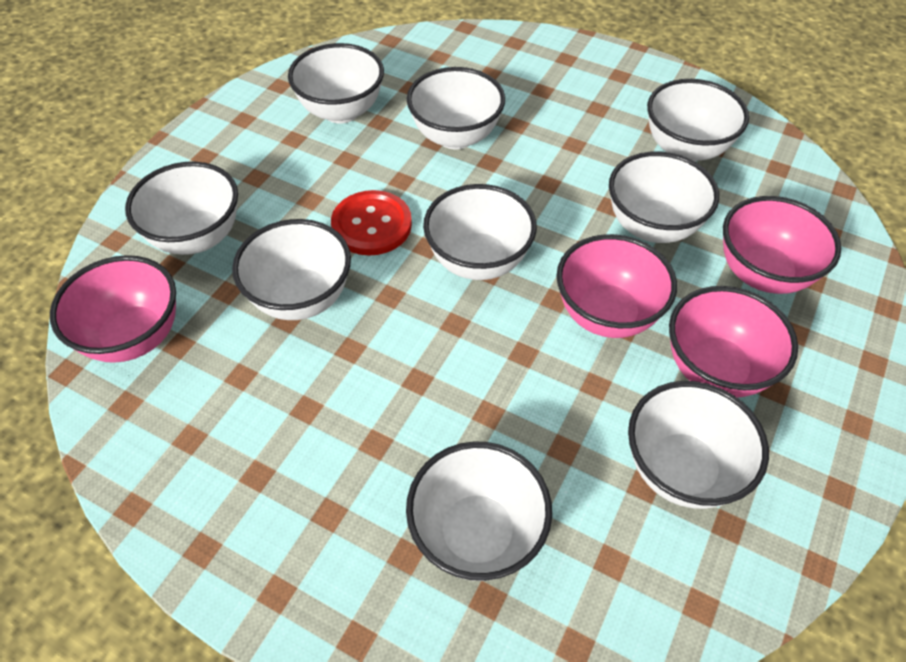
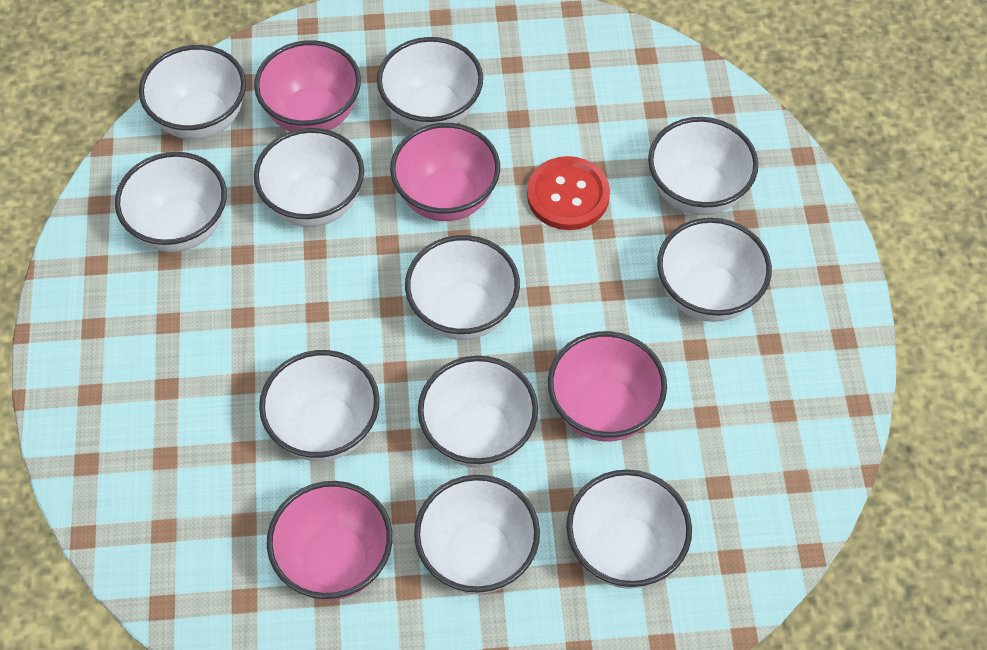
white bowl: 9 -> 11

